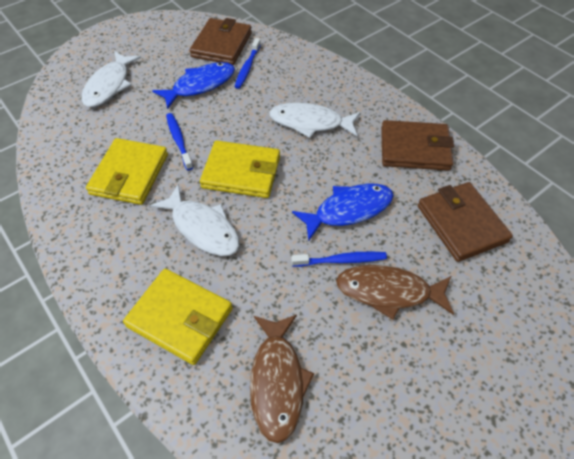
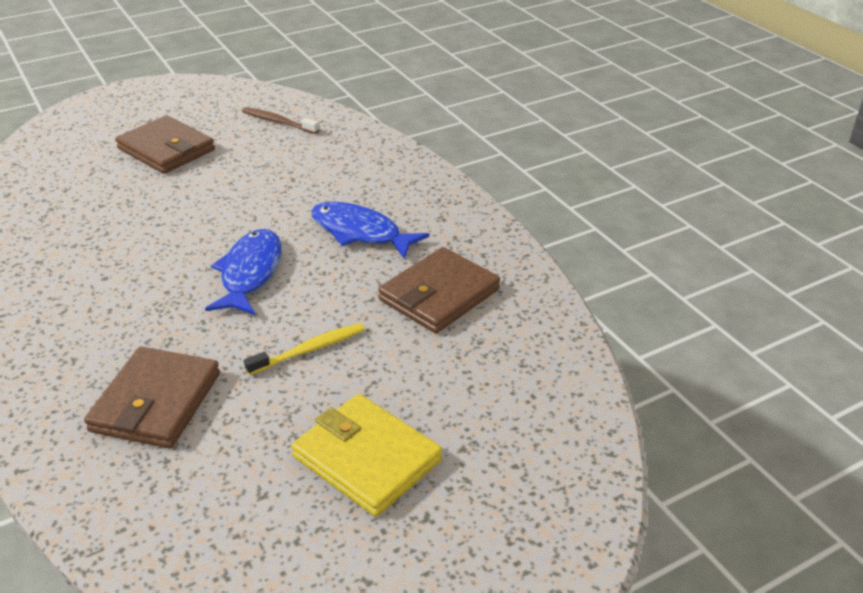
blue toothbrush: 3 -> 0
brown fish: 2 -> 0
brown toothbrush: 0 -> 1
white fish: 3 -> 0
yellow toothbrush: 0 -> 1
yellow wallet: 3 -> 1

